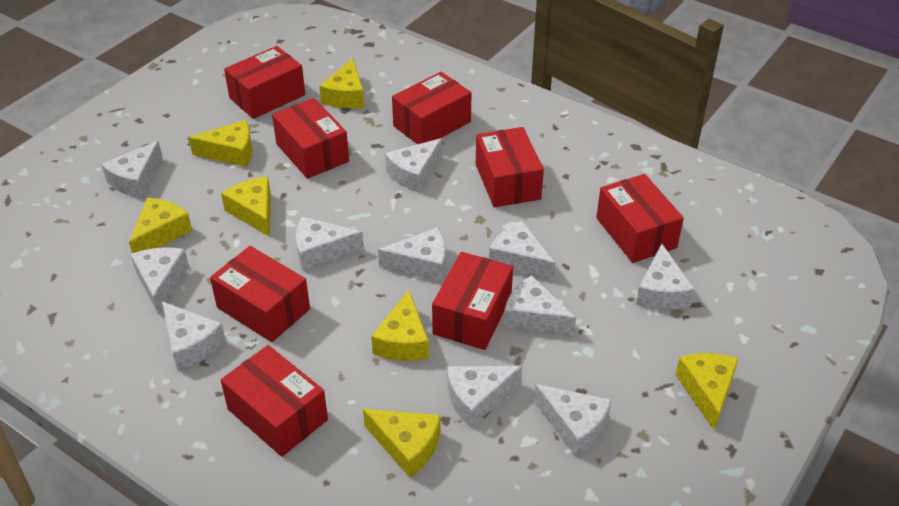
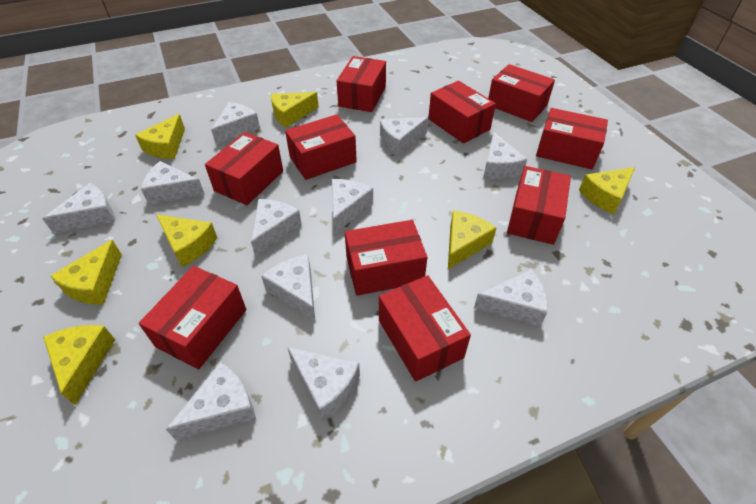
red box: 8 -> 10

